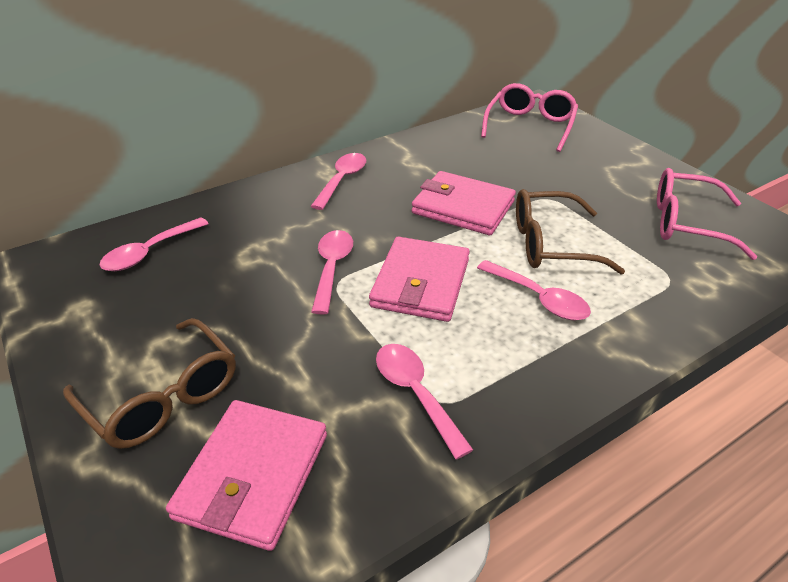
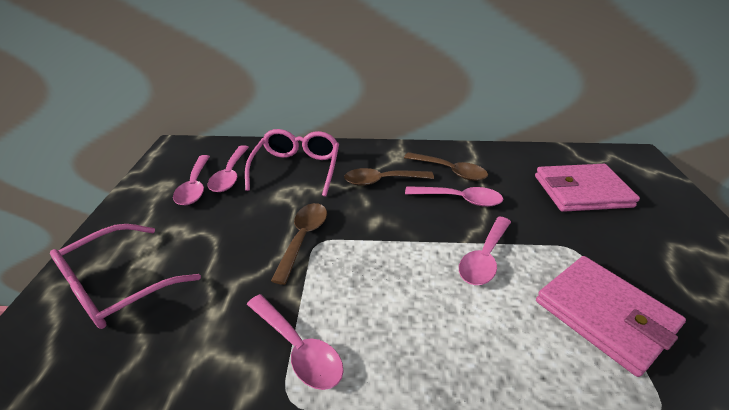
brown glasses: 2 -> 0
brown spoon: 0 -> 3
pink wallet: 3 -> 2

